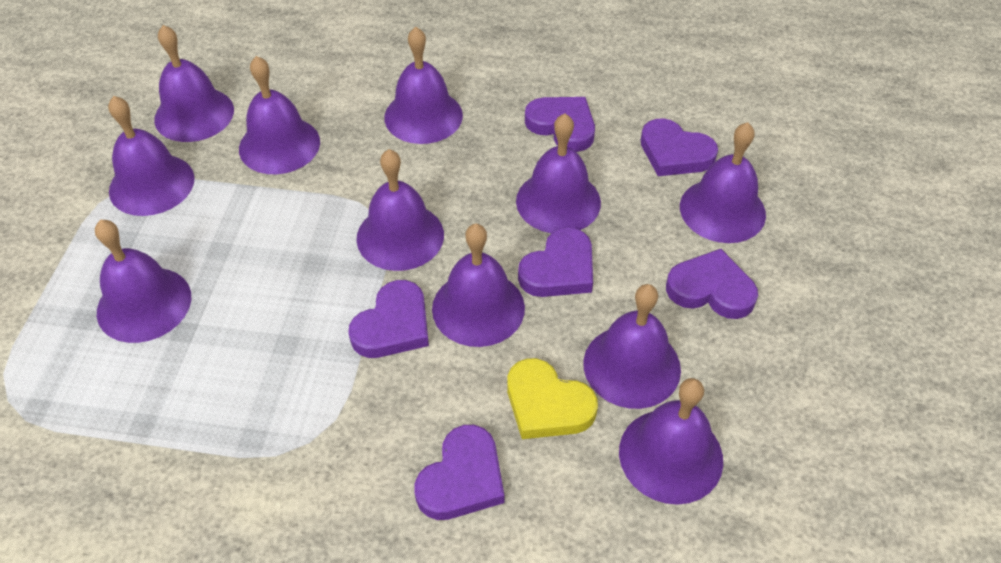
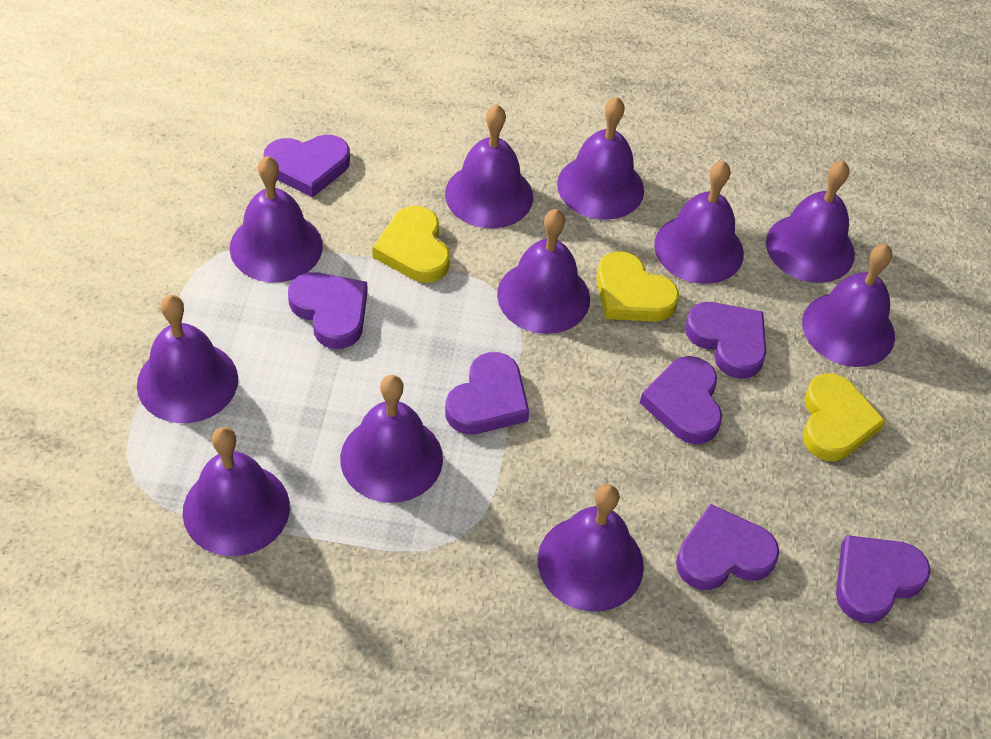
purple heart: 6 -> 7
yellow heart: 1 -> 3

